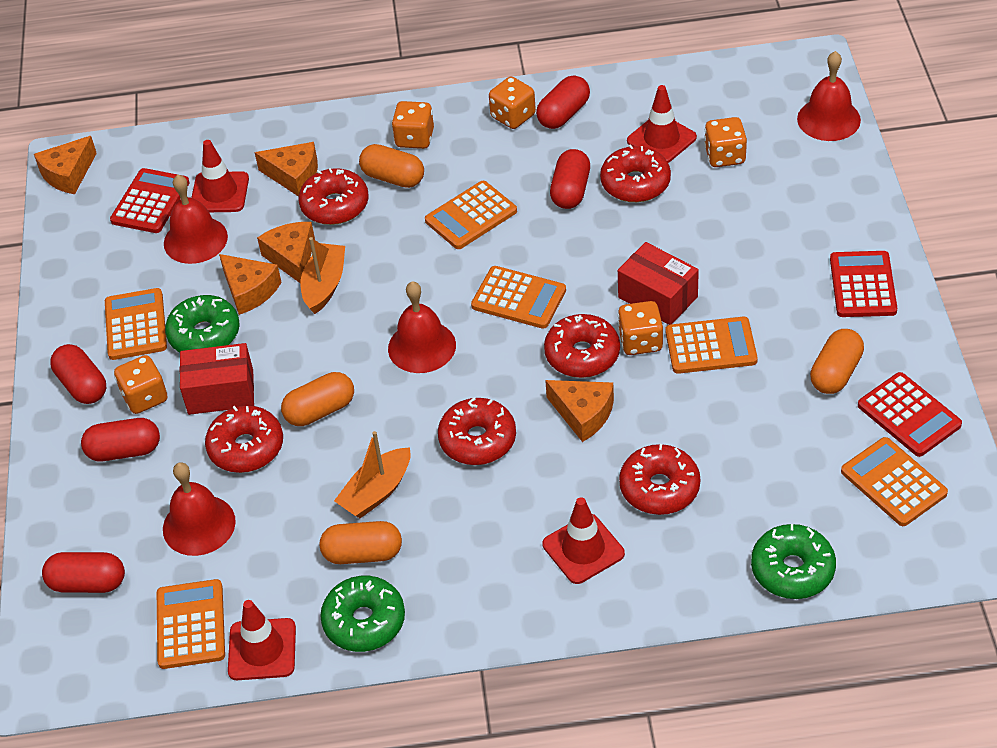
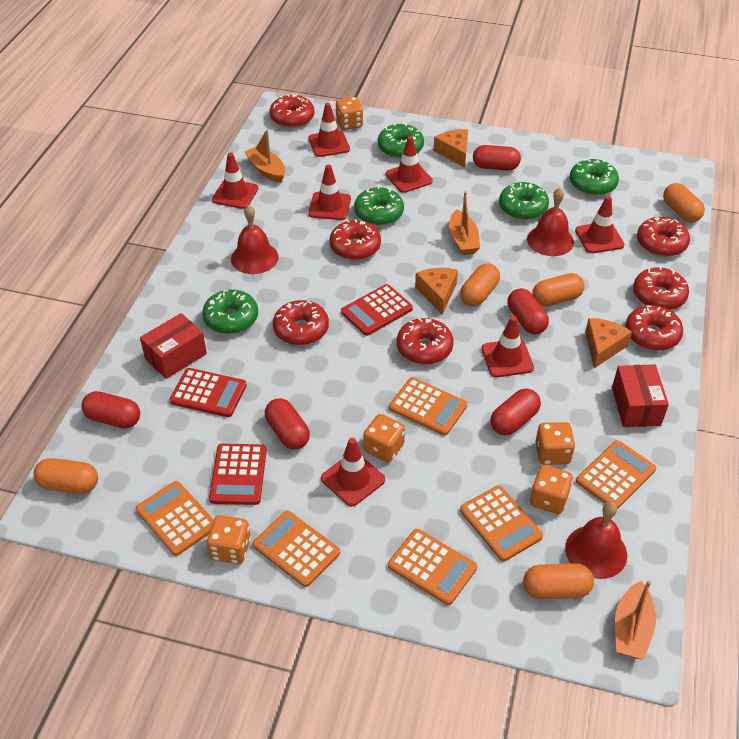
green donut: 3 -> 5
orange boat: 2 -> 3
orange capsule: 4 -> 5
orange cheese: 5 -> 3
red bell: 4 -> 3
red donut: 6 -> 7
red traffic cone: 4 -> 7

